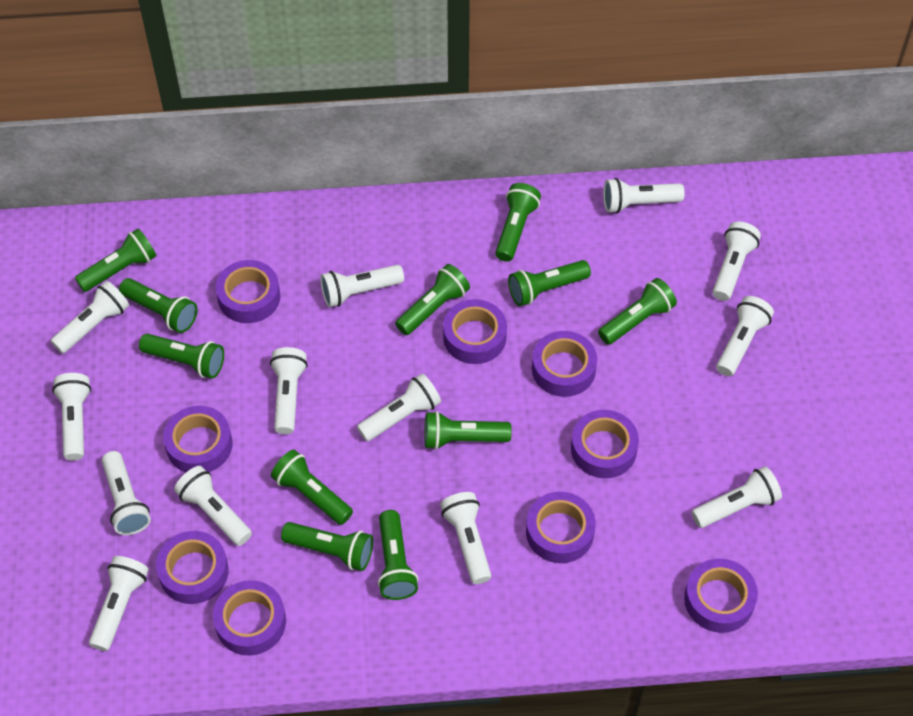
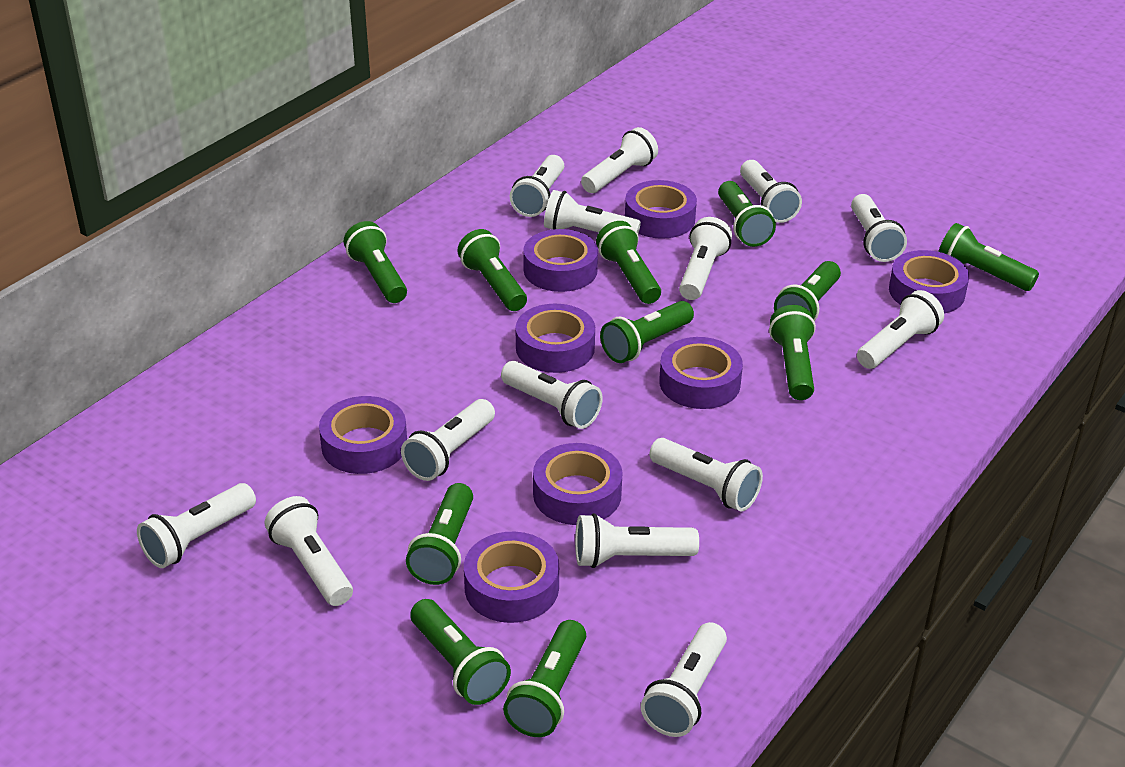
purple tape: 9 -> 8
white flashlight: 13 -> 14

